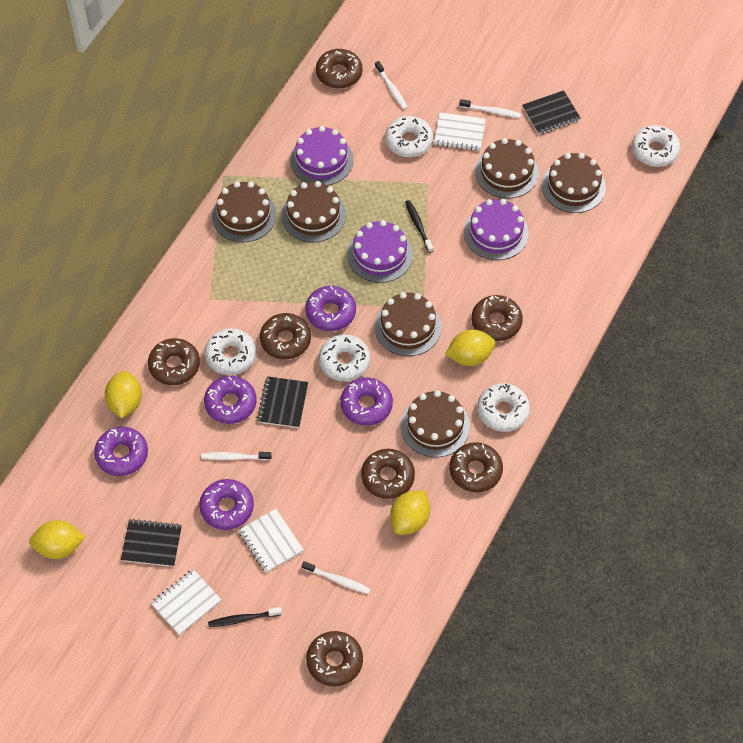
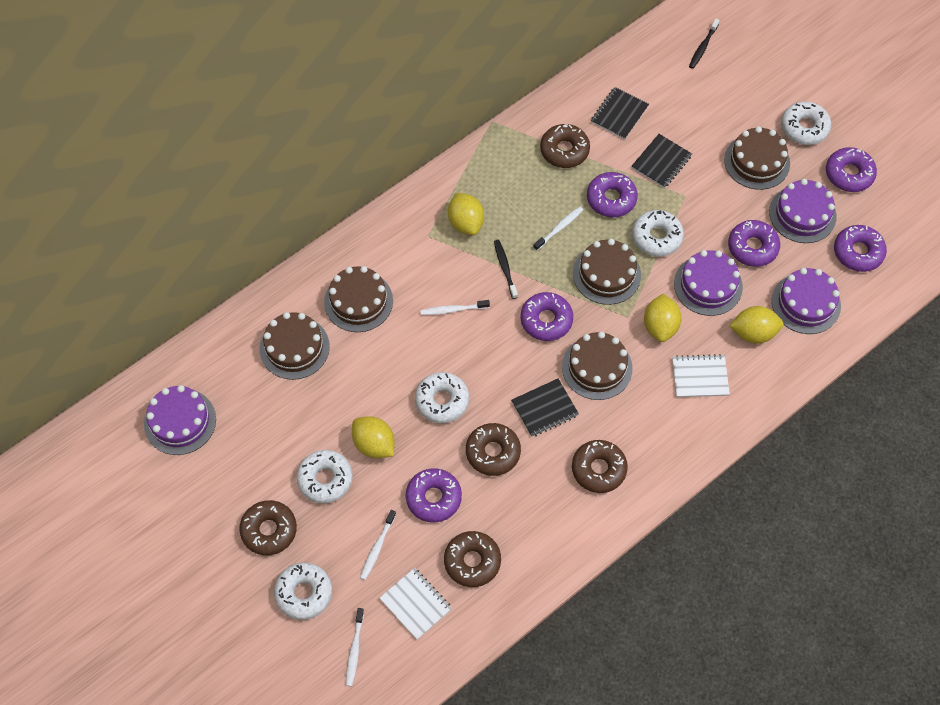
brown cake: 6 -> 5
brown donut: 7 -> 5
purple cake: 3 -> 4
purple donut: 5 -> 6
white notebook: 3 -> 2

